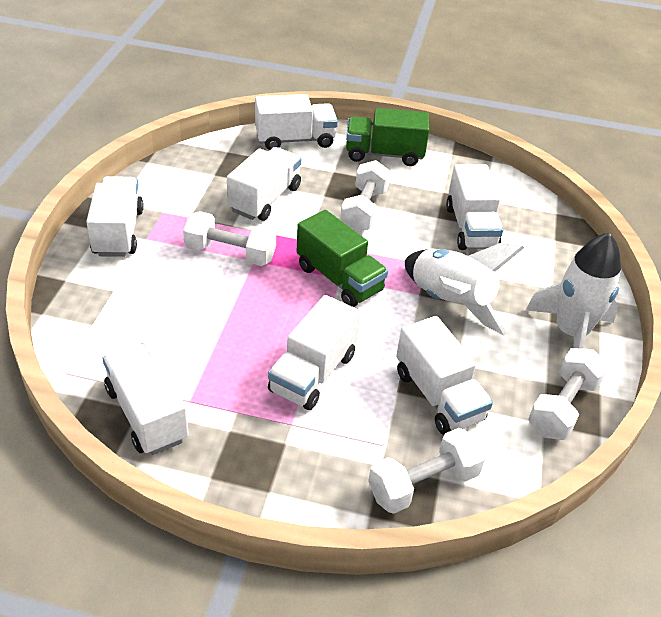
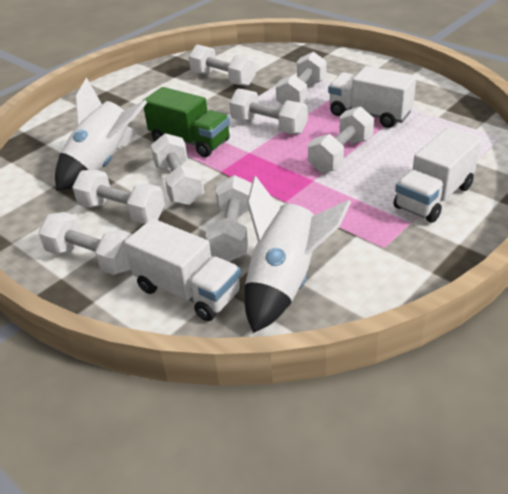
green truck: 2 -> 1
white dumbbell: 4 -> 8
white truck: 7 -> 3

